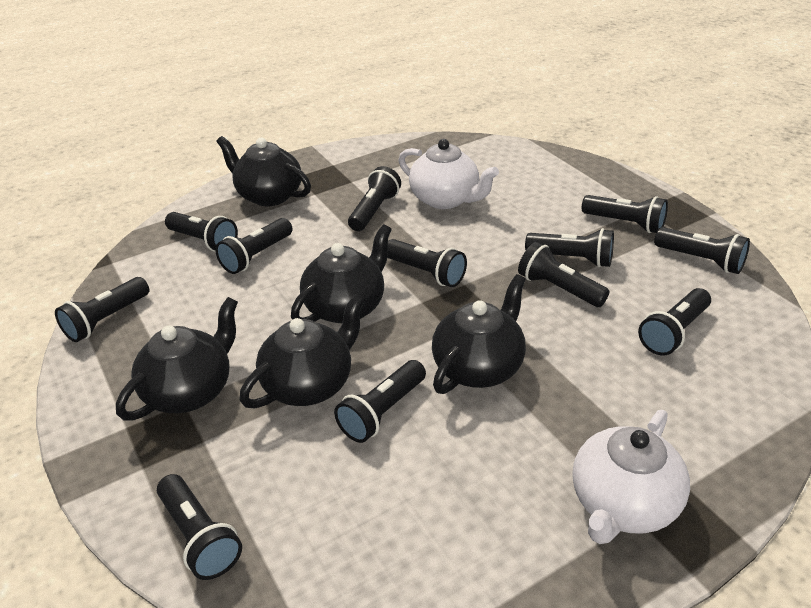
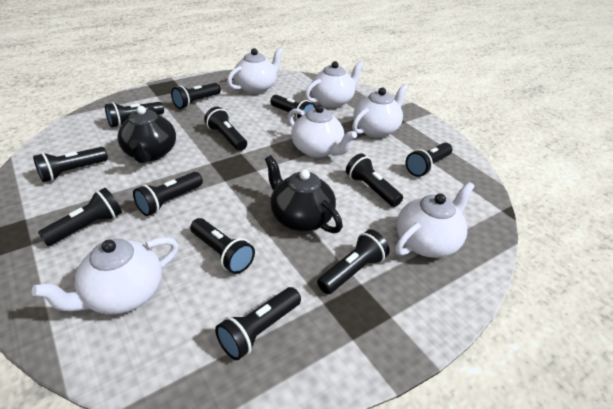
black teapot: 5 -> 2
white teapot: 2 -> 6

